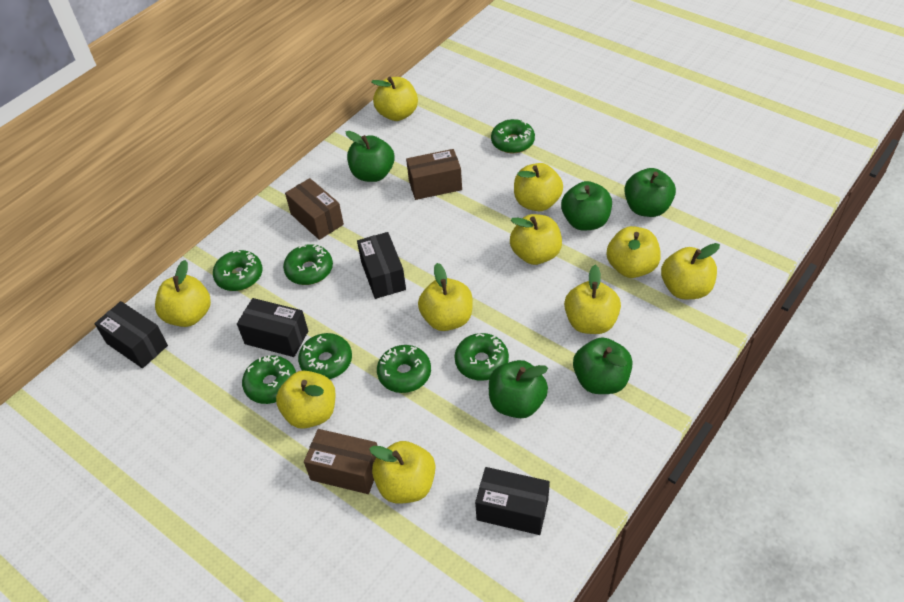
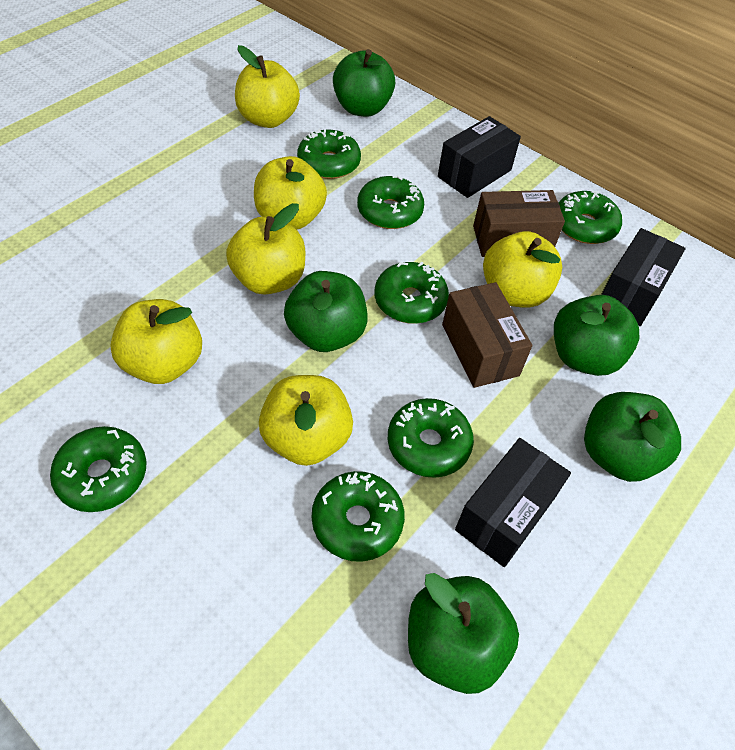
black box: 4 -> 3
brown box: 3 -> 2
yellow apple: 10 -> 6

